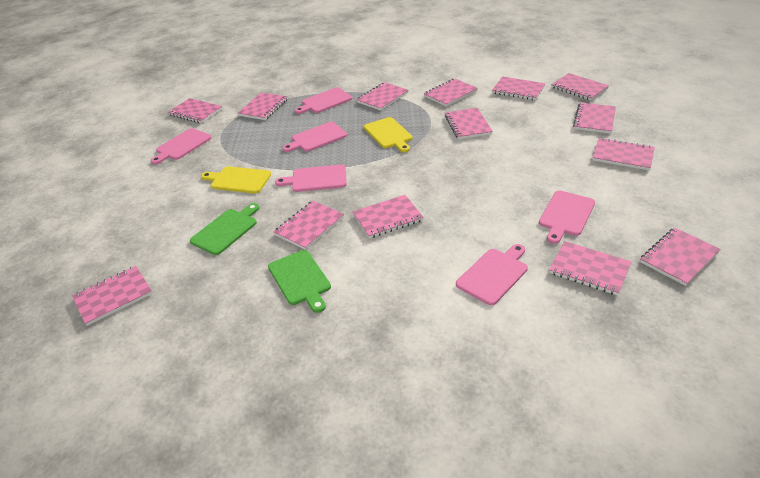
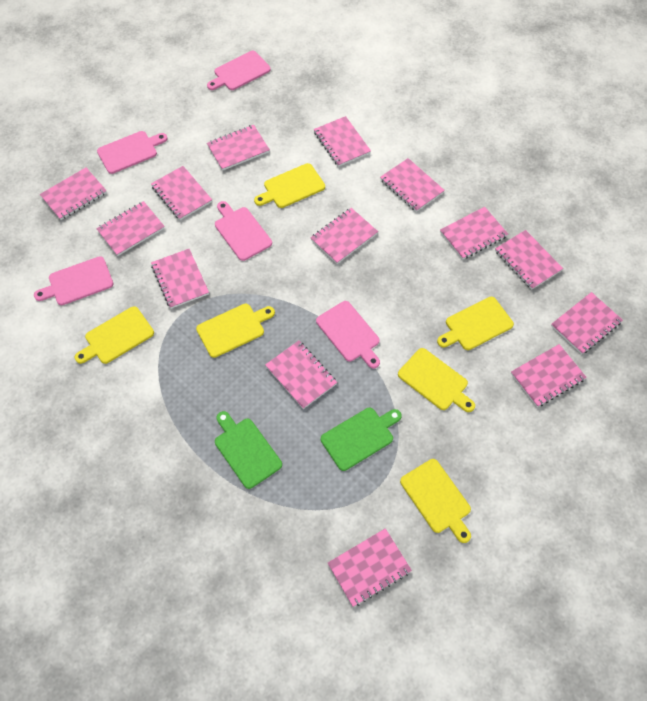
pink cutting board: 6 -> 5
yellow cutting board: 2 -> 6

